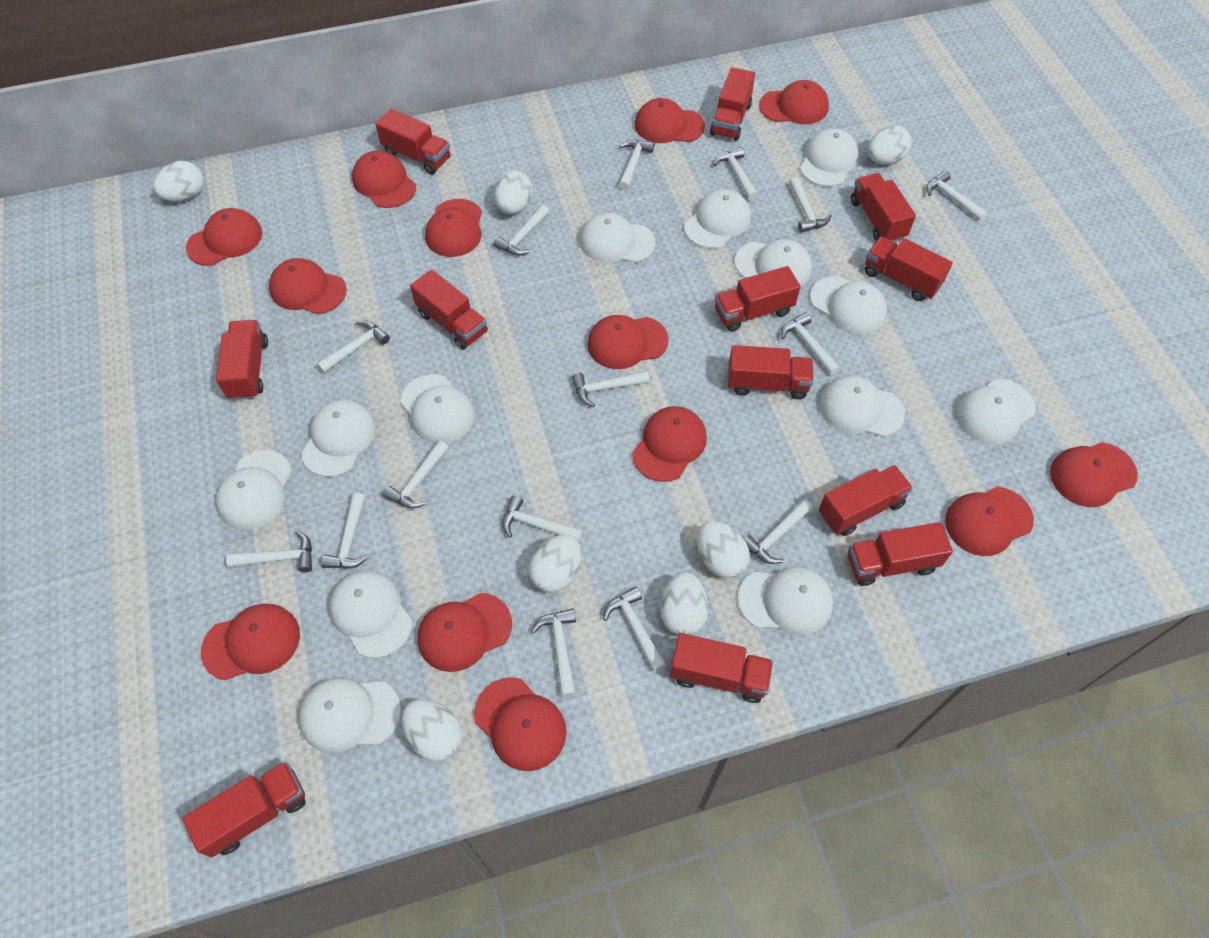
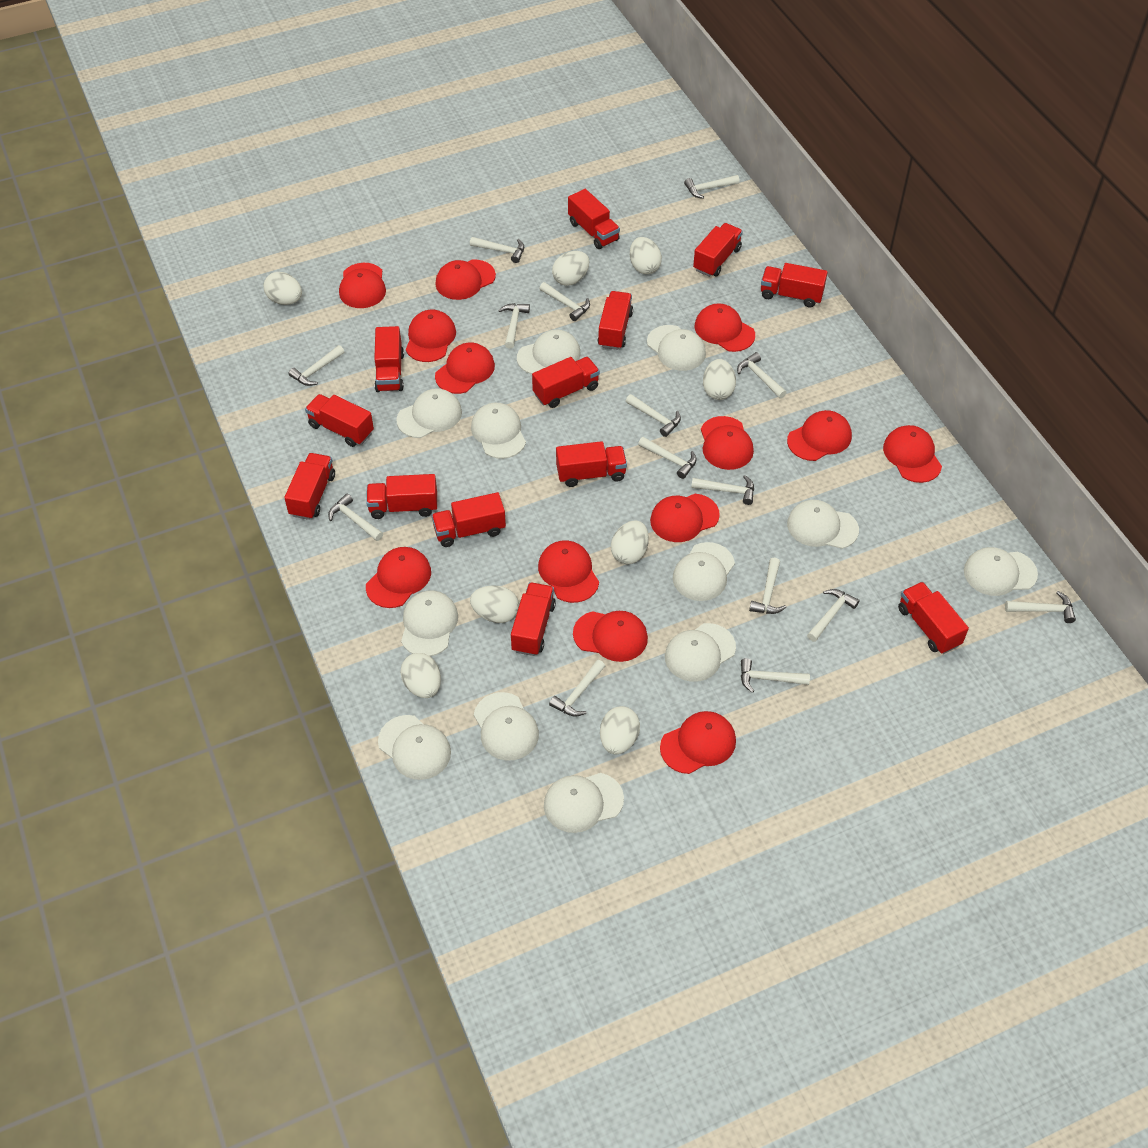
red truck: 12 -> 13
white cap: 13 -> 12
white egg: 7 -> 8

